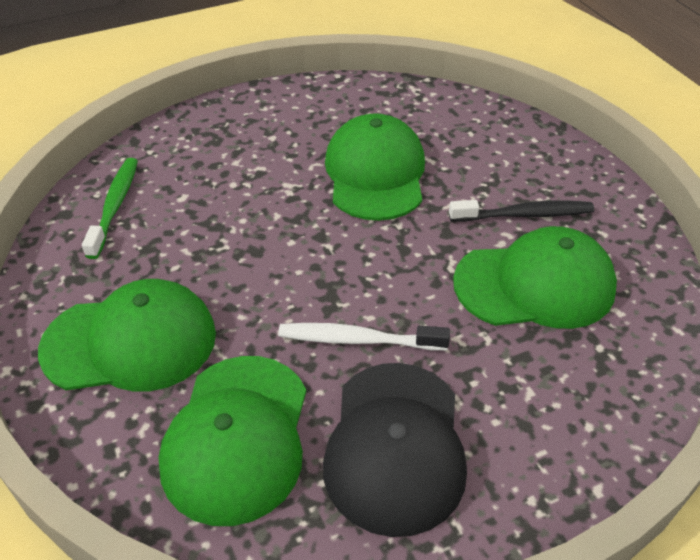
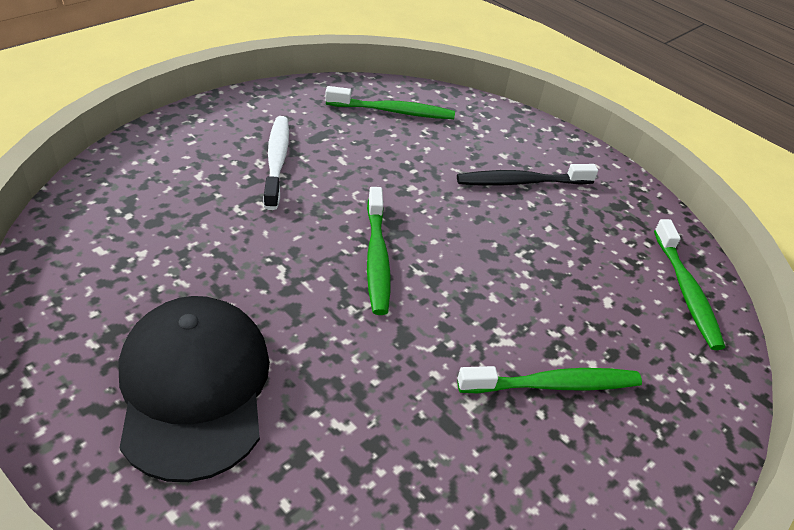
green cap: 4 -> 0
green toothbrush: 1 -> 4

